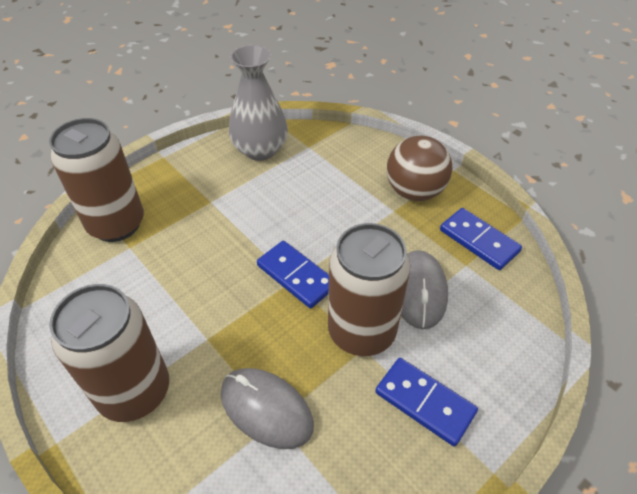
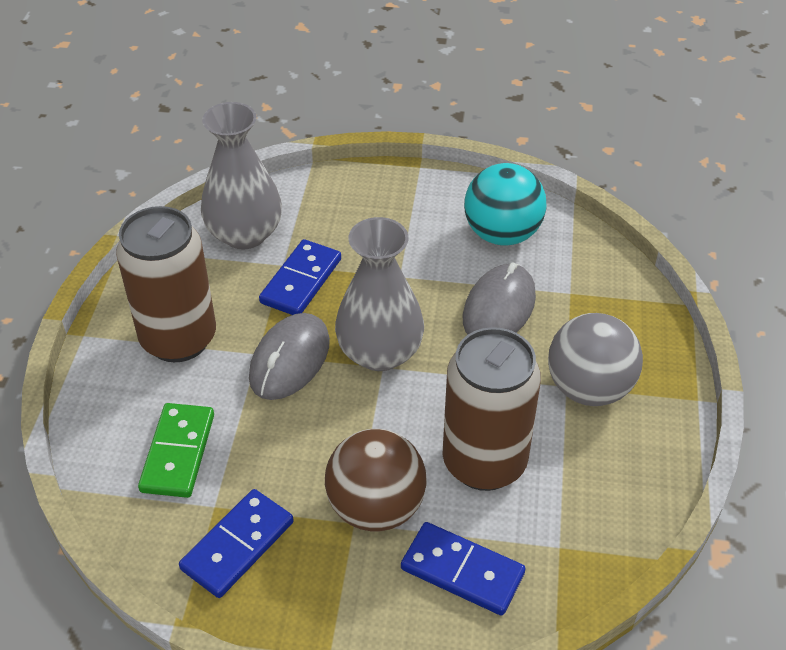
brown can: 3 -> 2
green domino: 0 -> 1
grey ball: 0 -> 1
grey vase: 1 -> 2
turquoise ball: 0 -> 1

